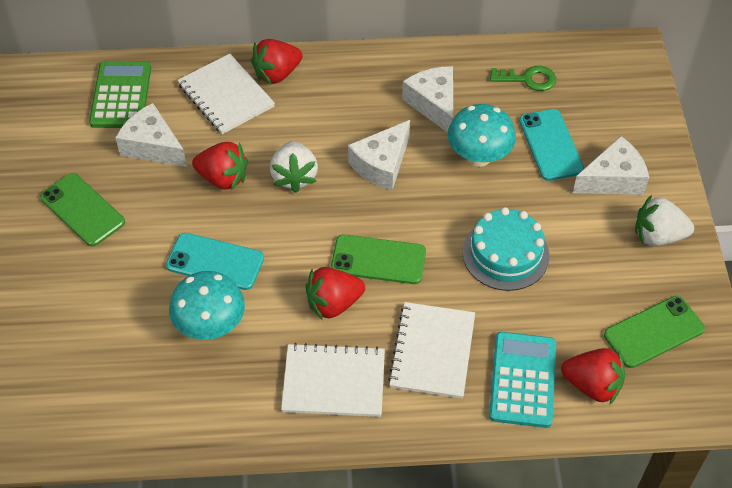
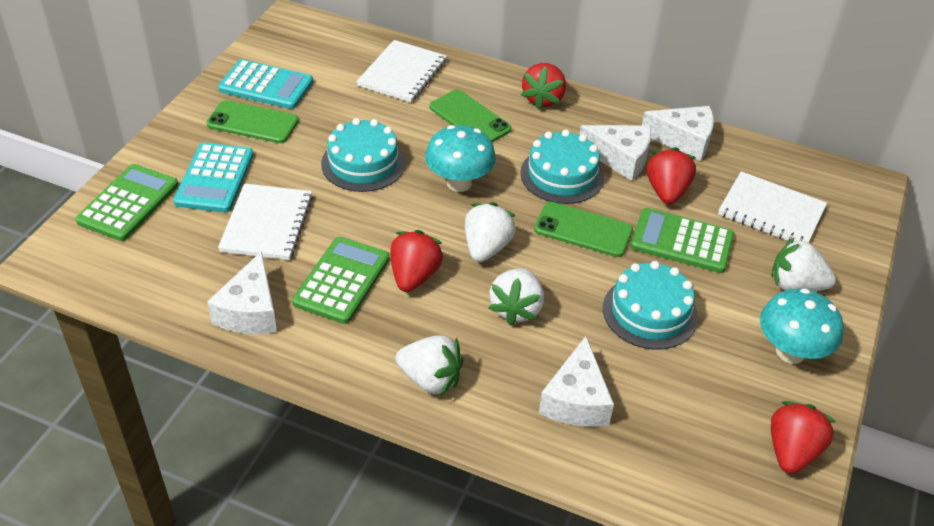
green calculator: 1 -> 3
green key: 1 -> 0
turquoise cake: 1 -> 3
turquoise calculator: 1 -> 2
turquoise phone: 2 -> 0
white strawberry: 2 -> 4

